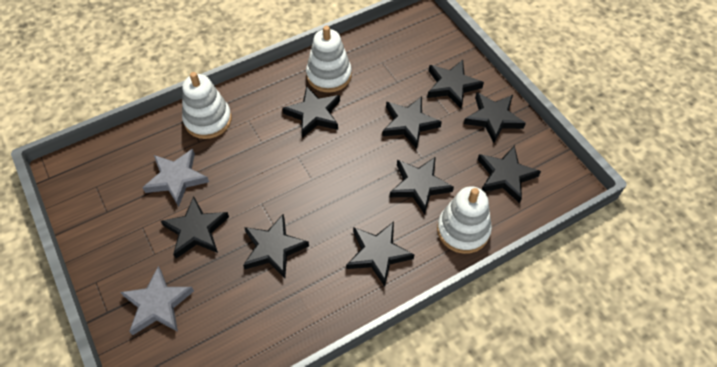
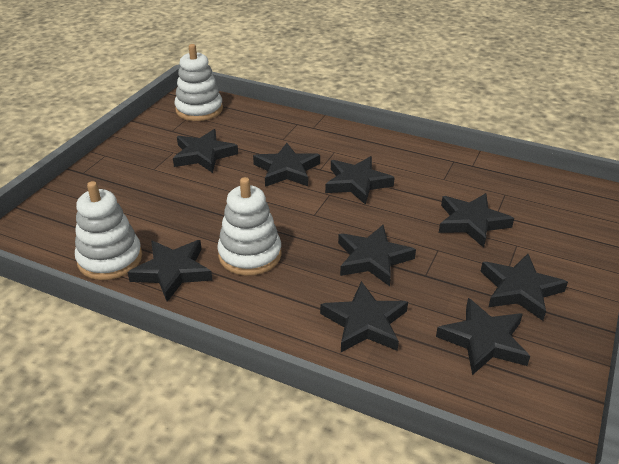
grey star: 2 -> 0

